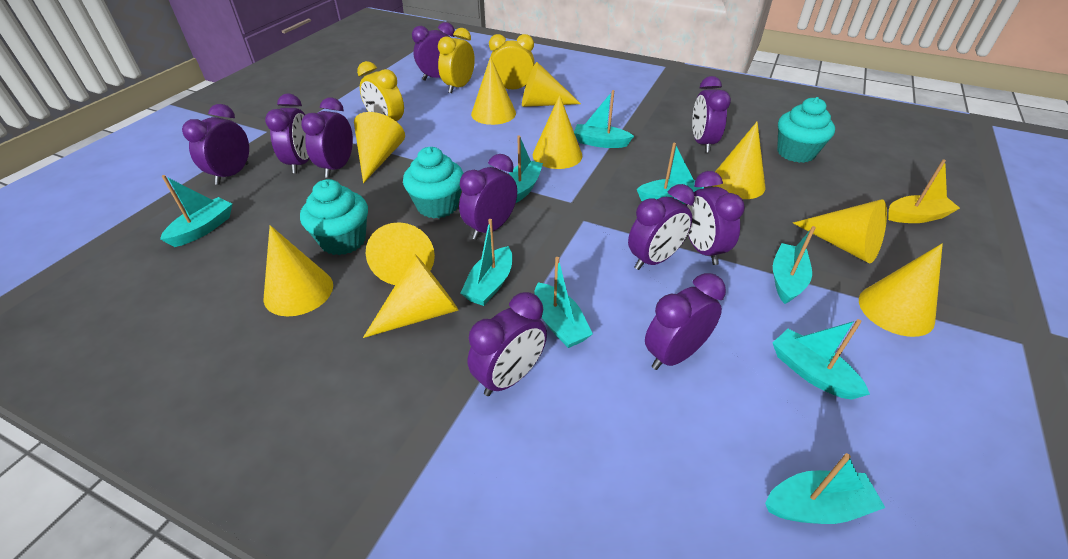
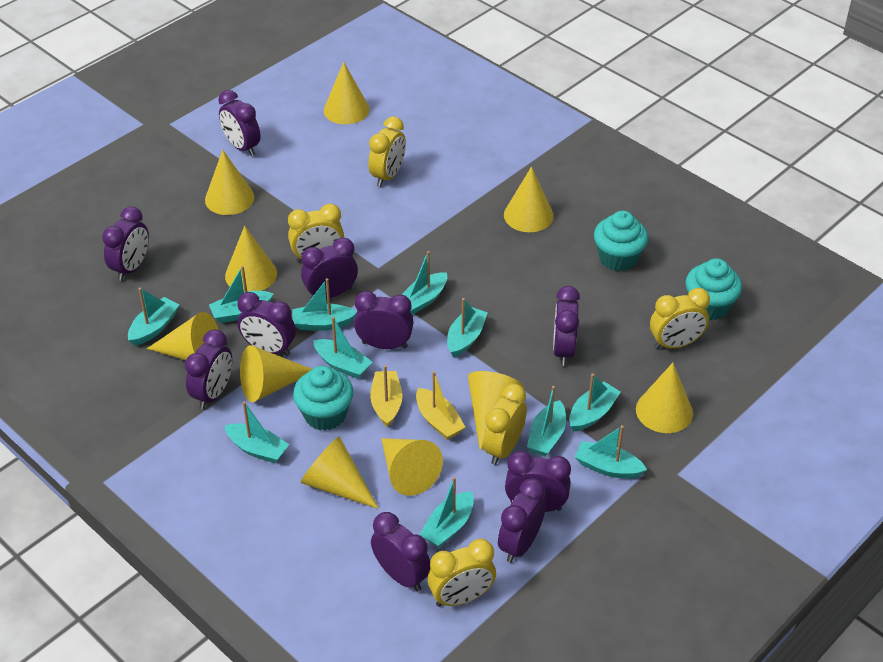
turquoise boat: 9 -> 11
yellow boat: 1 -> 2
yellow clock: 3 -> 5

